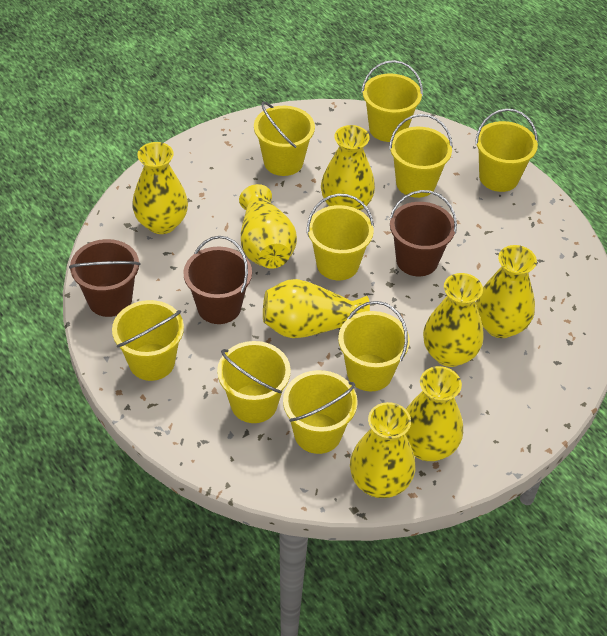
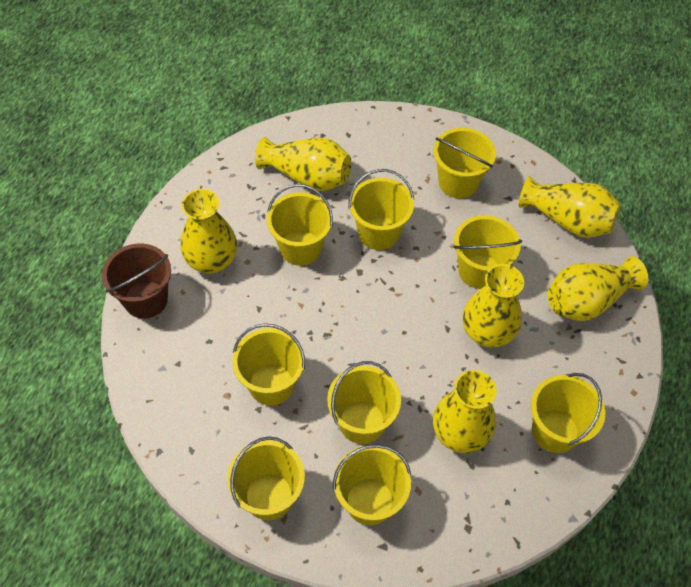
brown bucket: 3 -> 1
yellow vase: 8 -> 6

